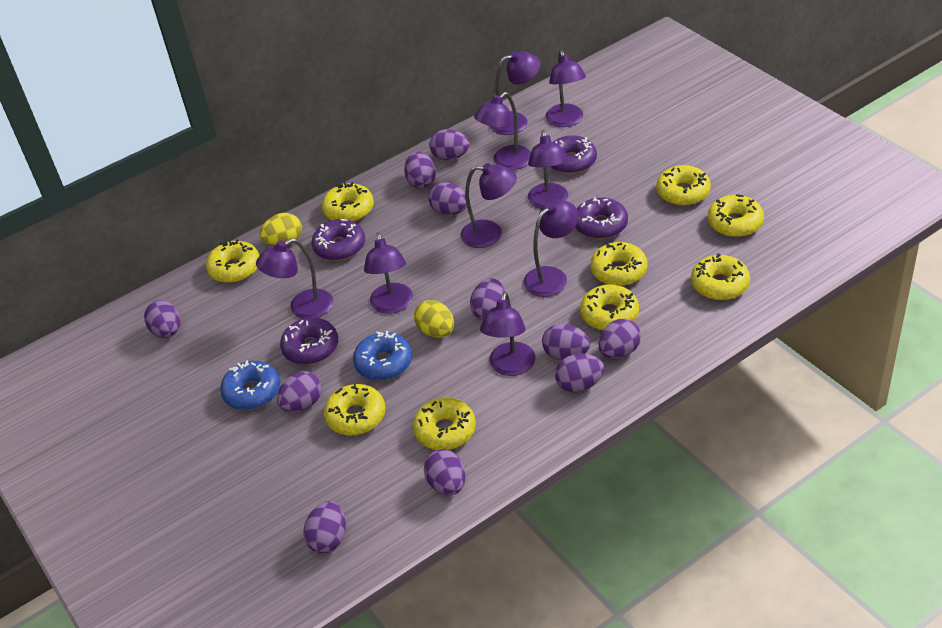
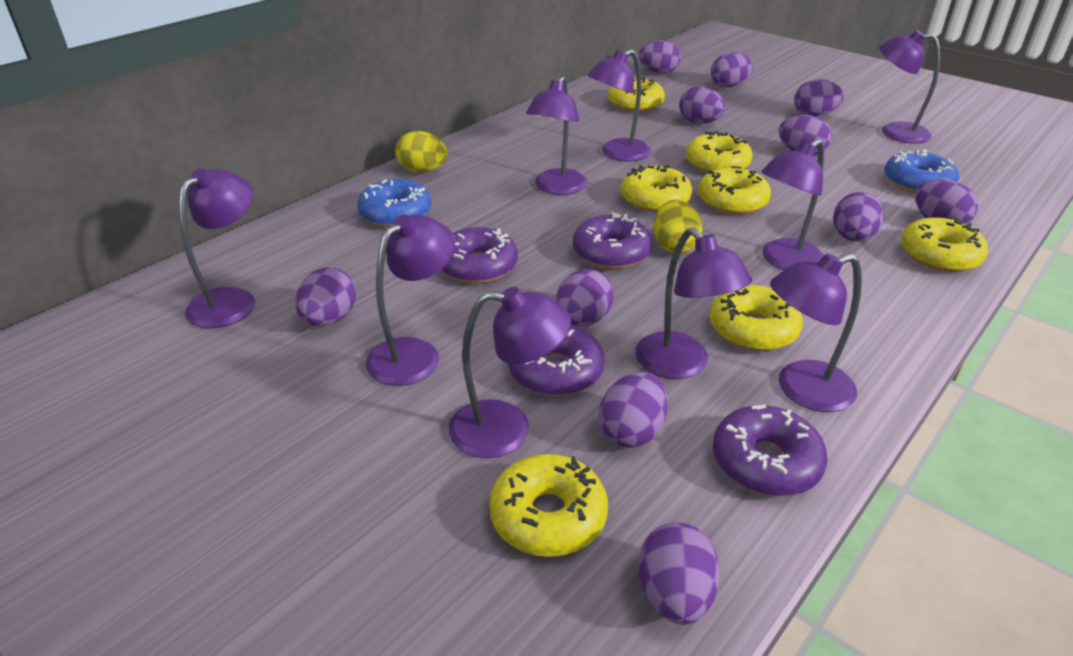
yellow donut: 9 -> 7

